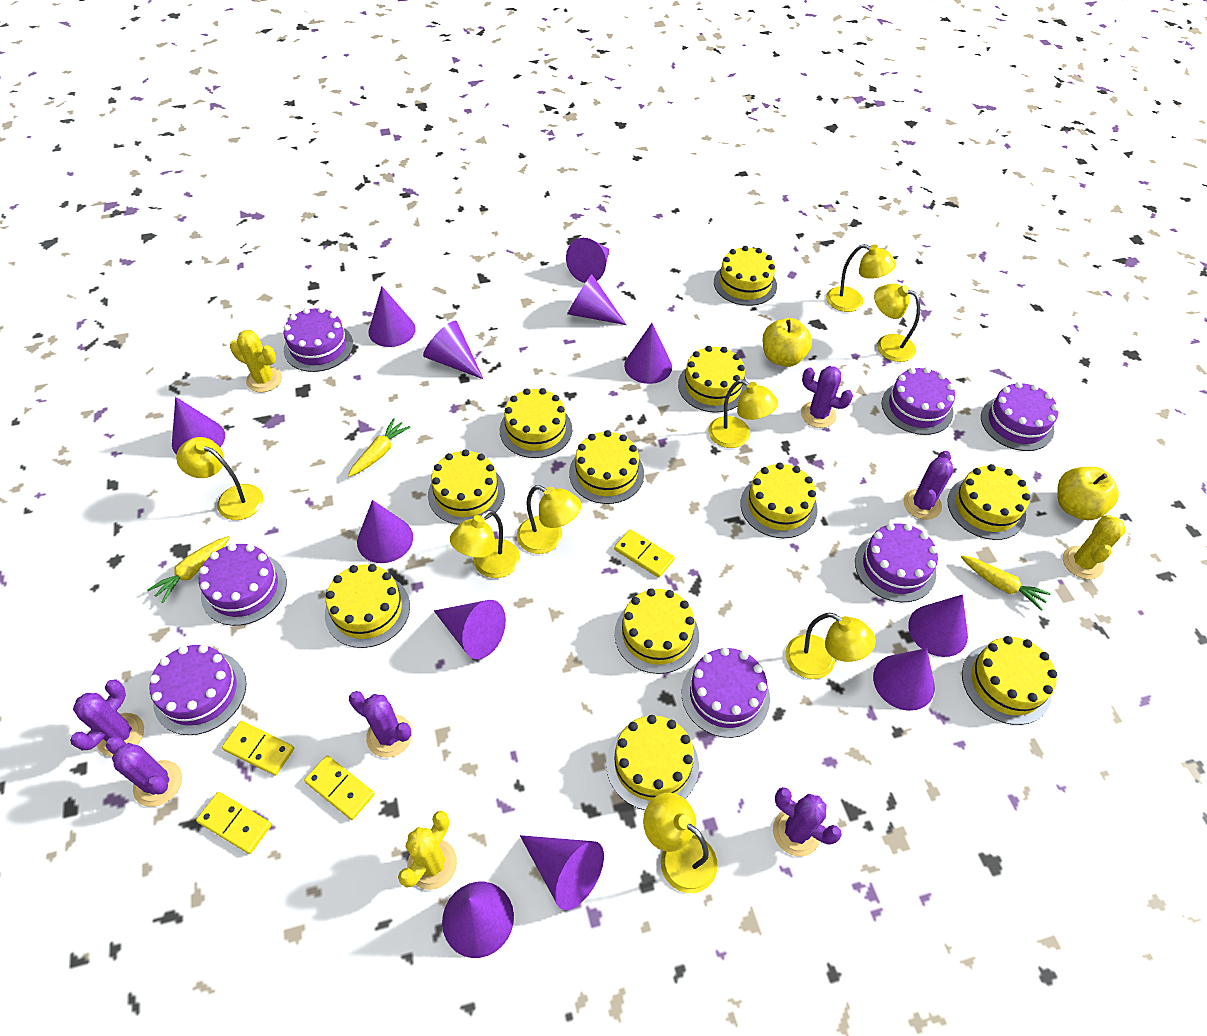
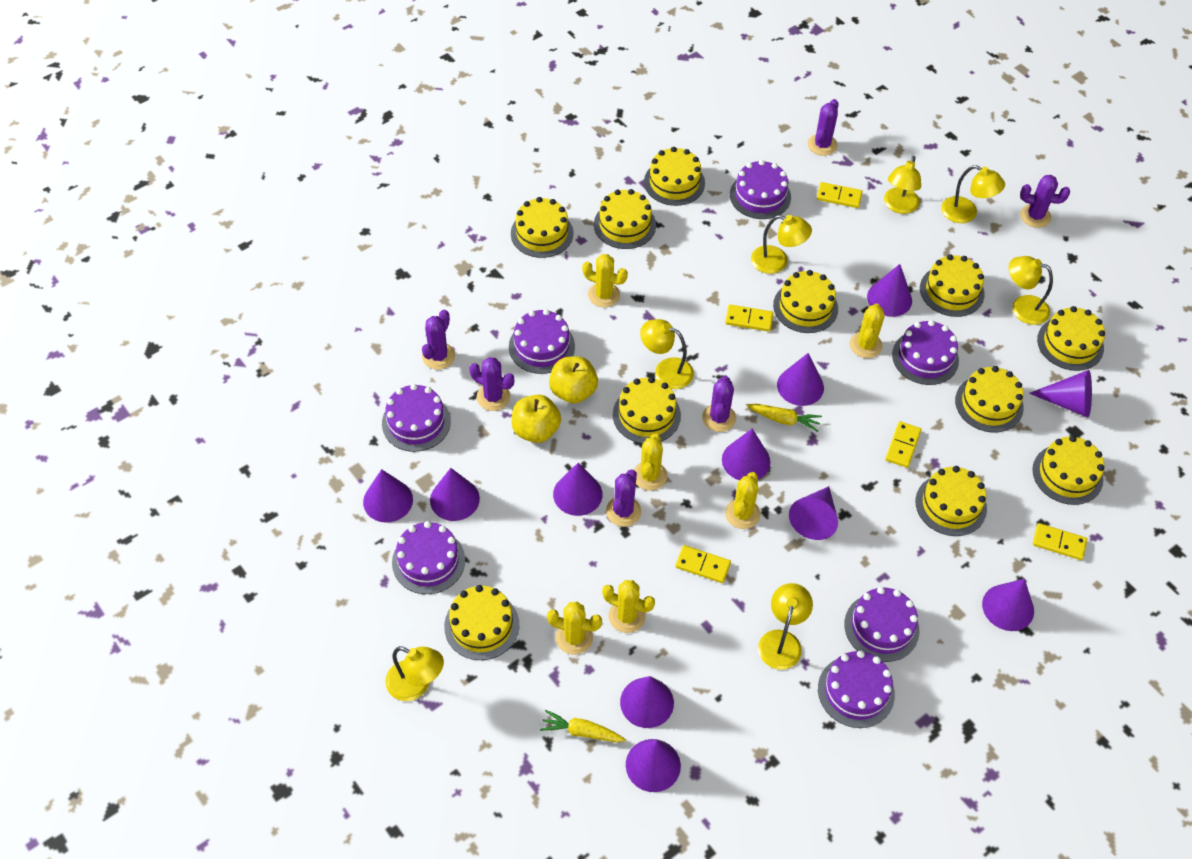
purple cone: 12 -> 11
yellow cactus: 3 -> 6
yellow carrot: 3 -> 2
yellow domino: 4 -> 5
yellow lamp: 8 -> 7

